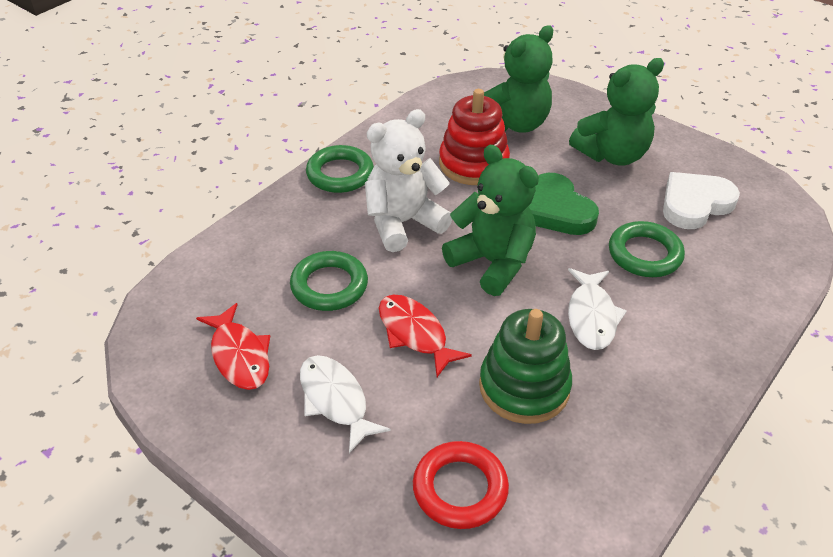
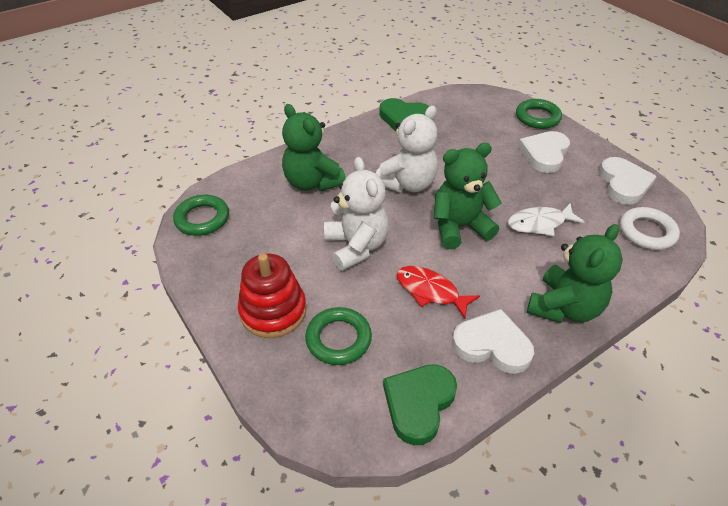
green heart: 1 -> 2
green stacking toy: 1 -> 0
red fish: 2 -> 1
red ring: 1 -> 0
white fish: 2 -> 1
white heart: 1 -> 3
white ring: 0 -> 1
white teddy bear: 1 -> 2

